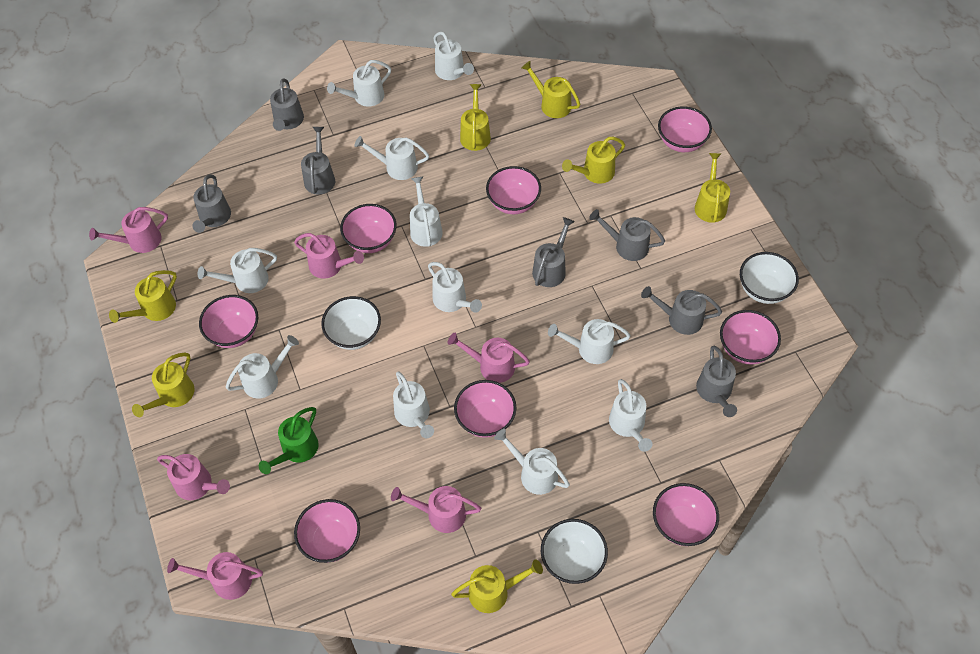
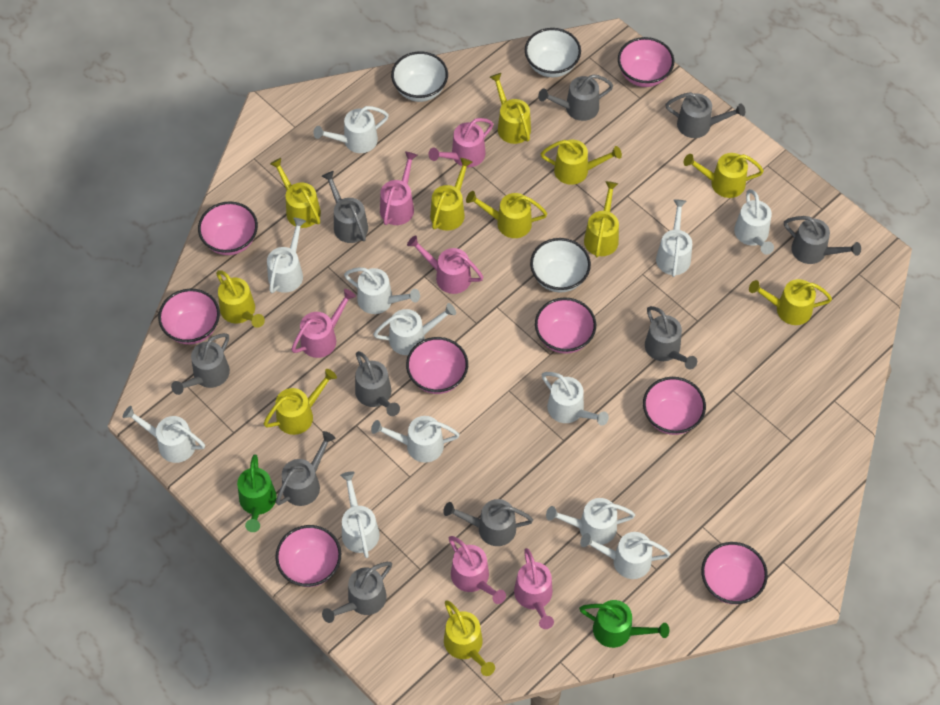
green watering can: 1 -> 2
grey watering can: 7 -> 10
white watering can: 11 -> 12
yellow watering can: 7 -> 11

